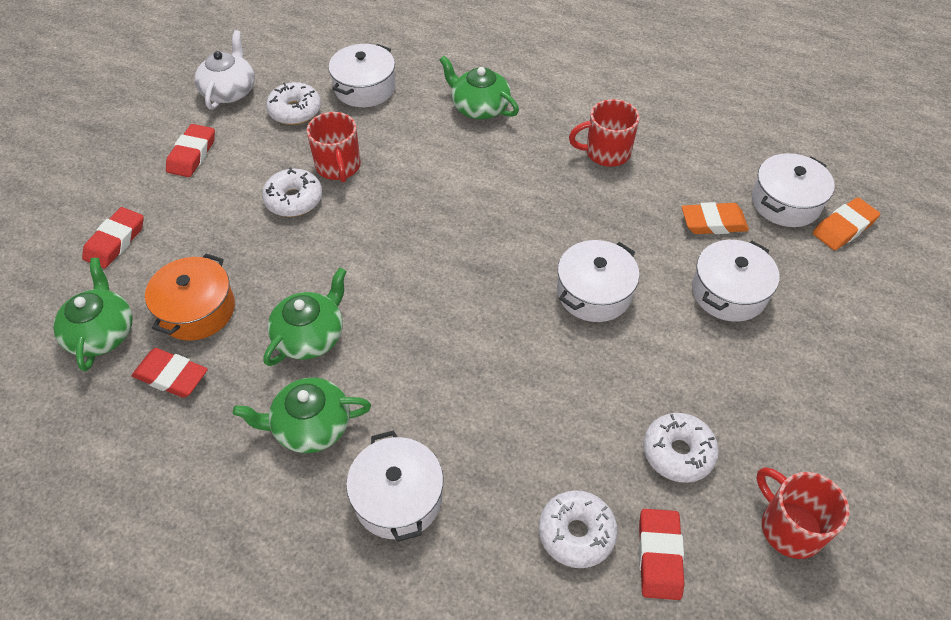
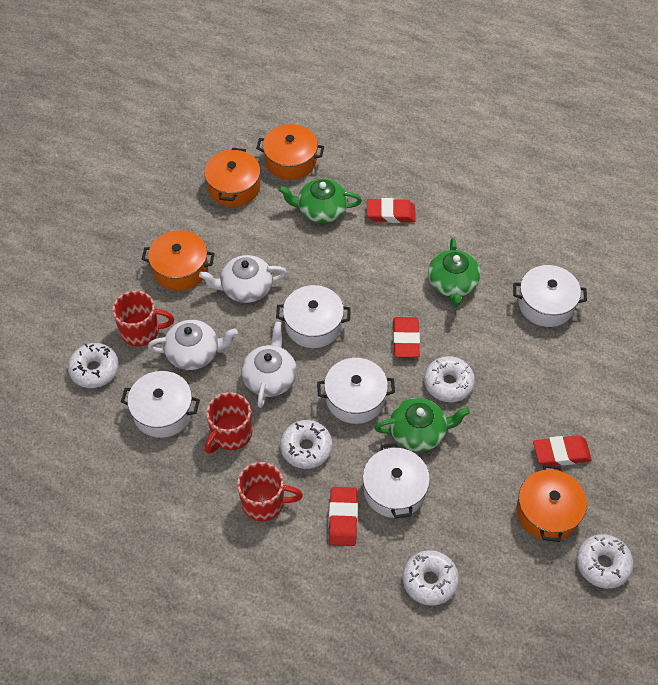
green teapot: 4 -> 3
orange eraser: 2 -> 0
orange pot: 1 -> 4
white donut: 4 -> 5
white teapot: 1 -> 3

